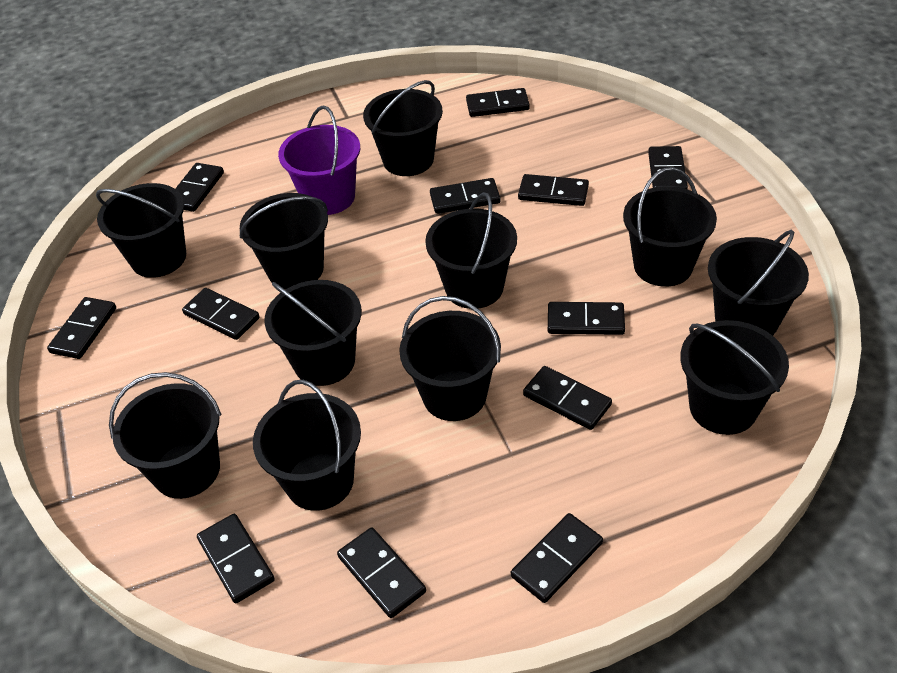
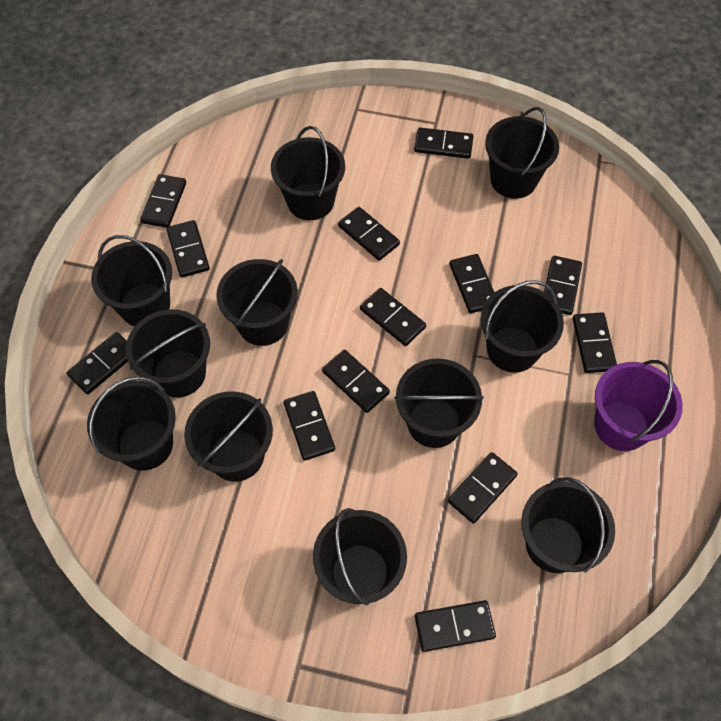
black domino: 12 -> 13

